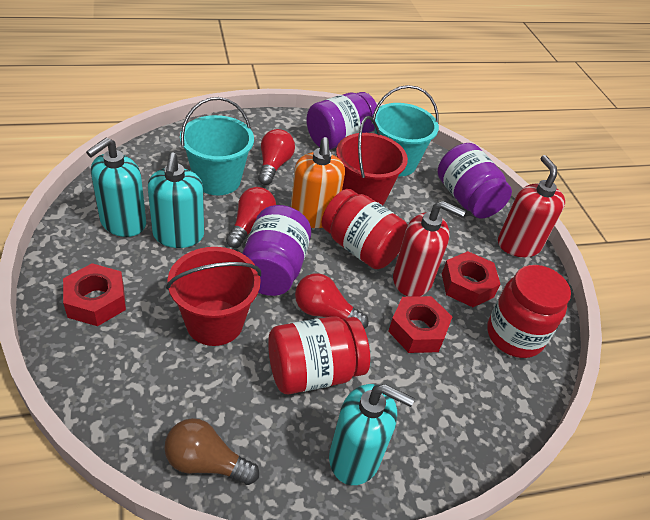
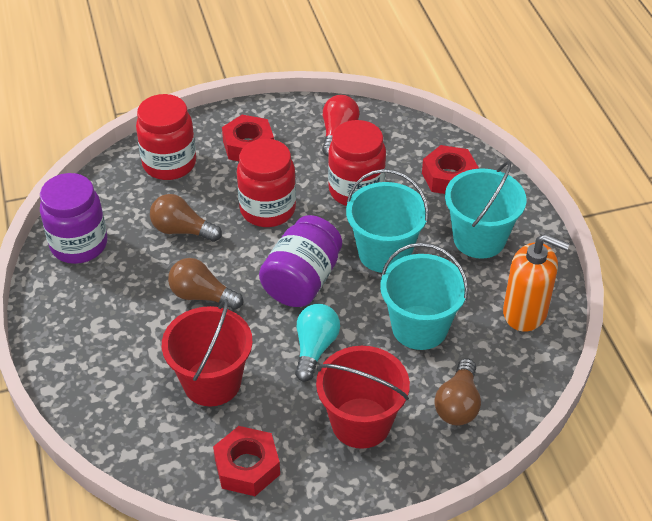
brown light bulb: 1 -> 3
purple jar: 3 -> 2
red light bulb: 3 -> 1
red soap dispenser: 2 -> 0
turquoise bucket: 2 -> 3
turquoise light bulb: 0 -> 1
turquoise soap dispenser: 3 -> 0

